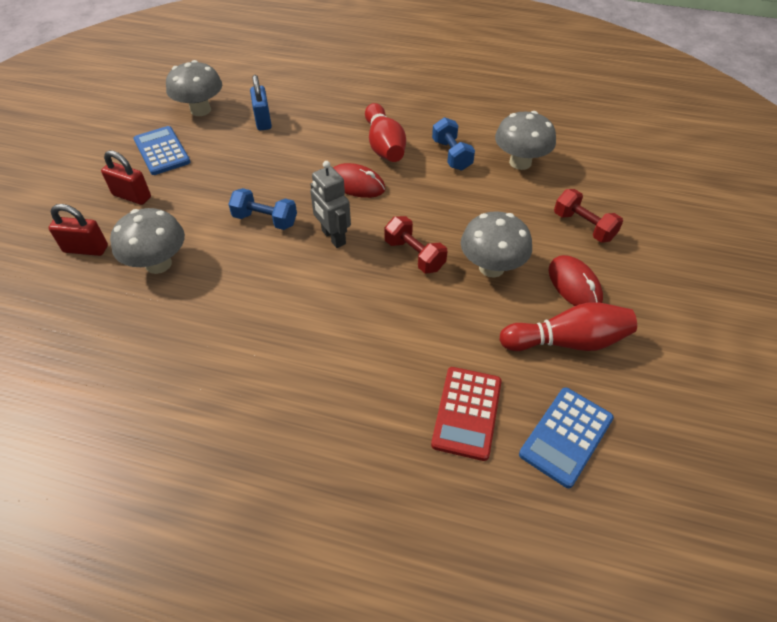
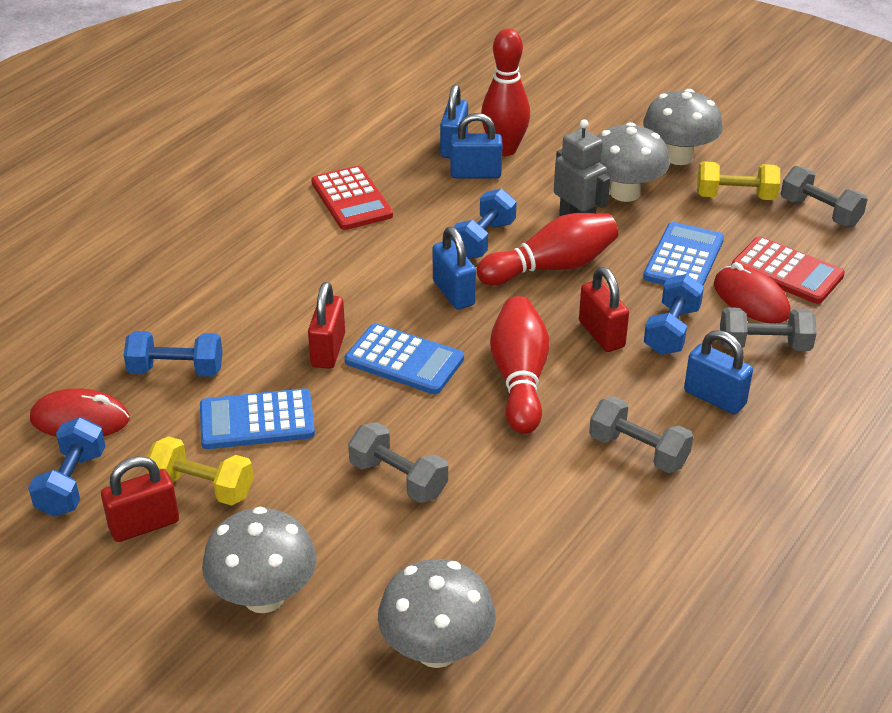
blue calculator: 2 -> 3
blue dumbbell: 2 -> 4
blue padlock: 1 -> 4
grey dumbbell: 0 -> 4
red bowling pin: 2 -> 3
red calculator: 1 -> 2
red dumbbell: 2 -> 0
red padlock: 2 -> 3
yellow dumbbell: 0 -> 2

